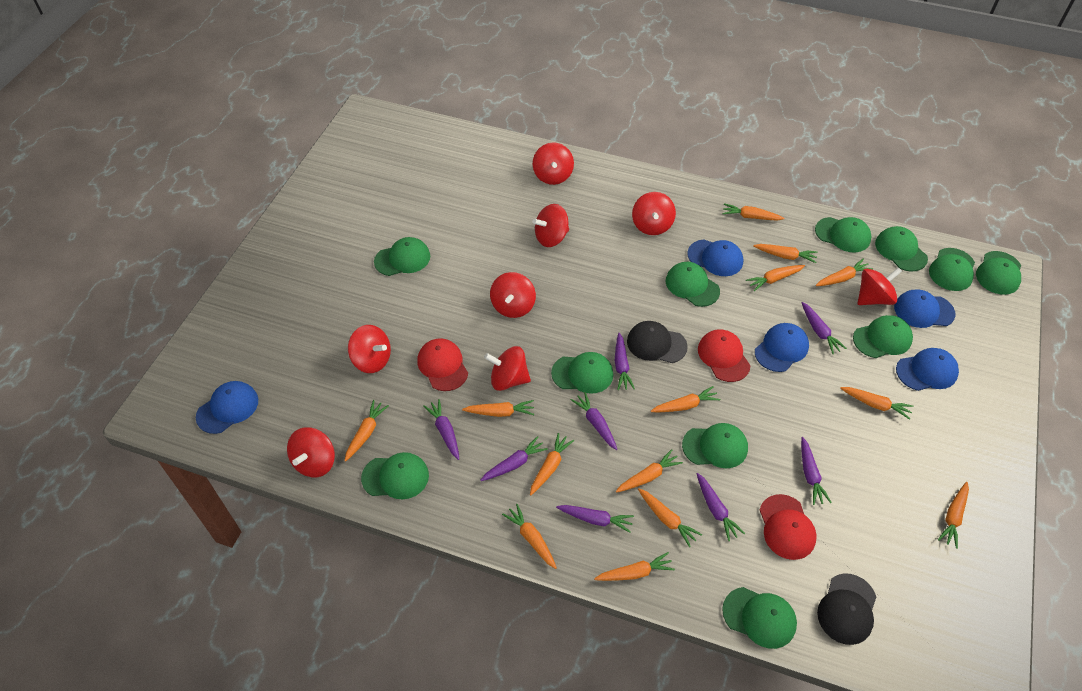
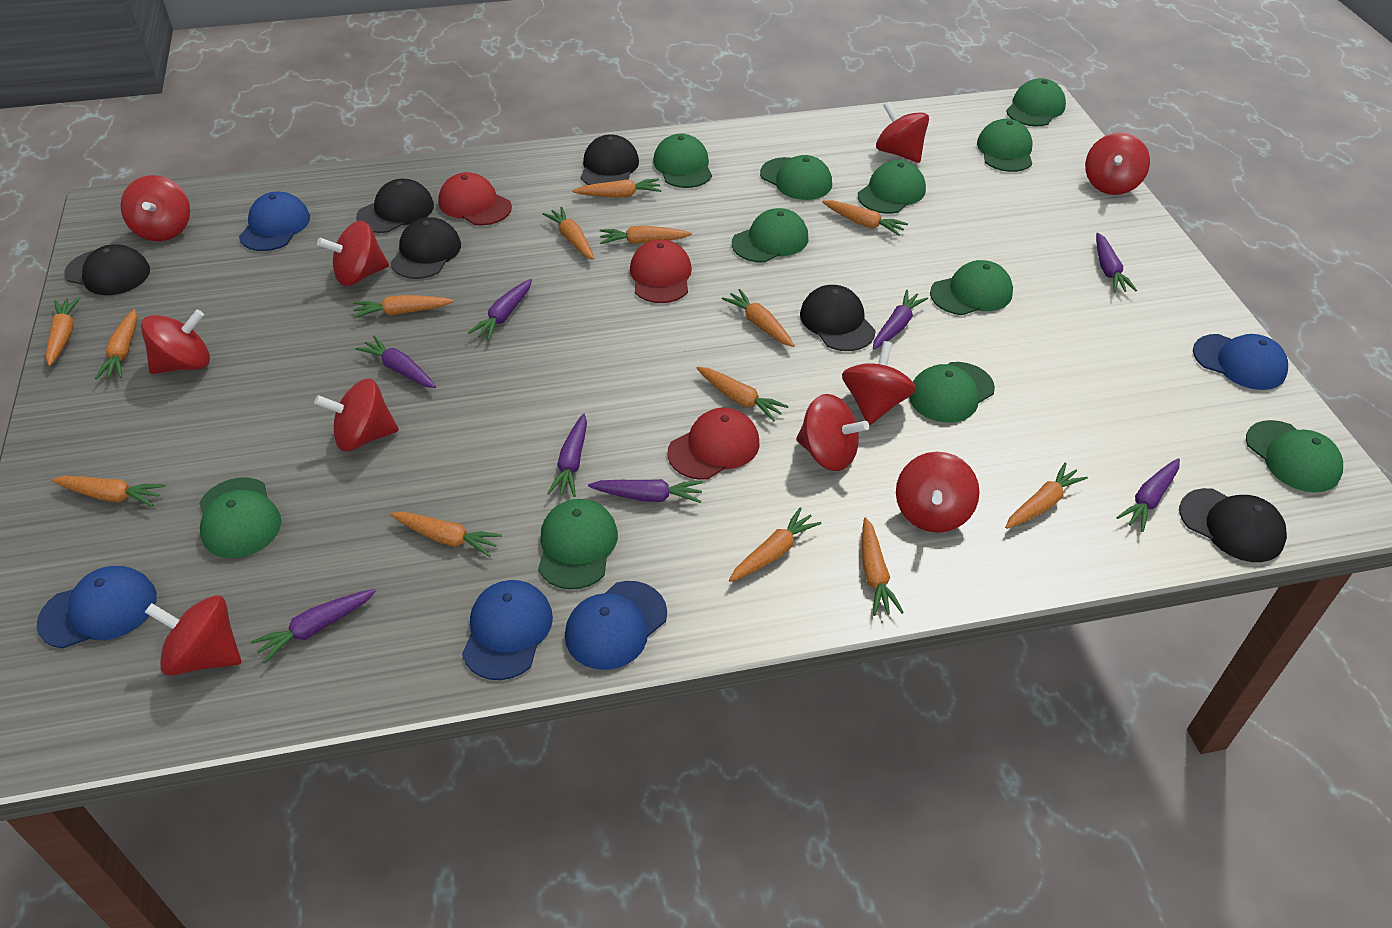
black cap: 2 -> 6
red spinning top: 8 -> 10

